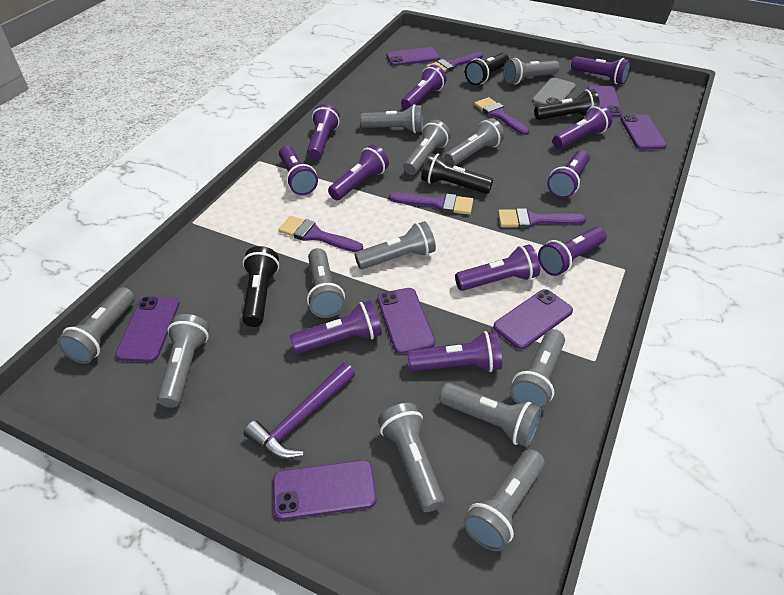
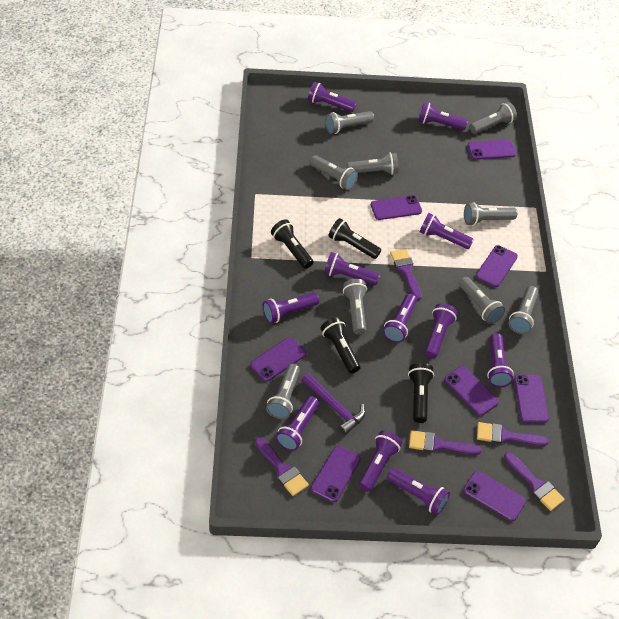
grey flashlight: 12 -> 9
grey phone: 1 -> 0
purple phone: 7 -> 8

